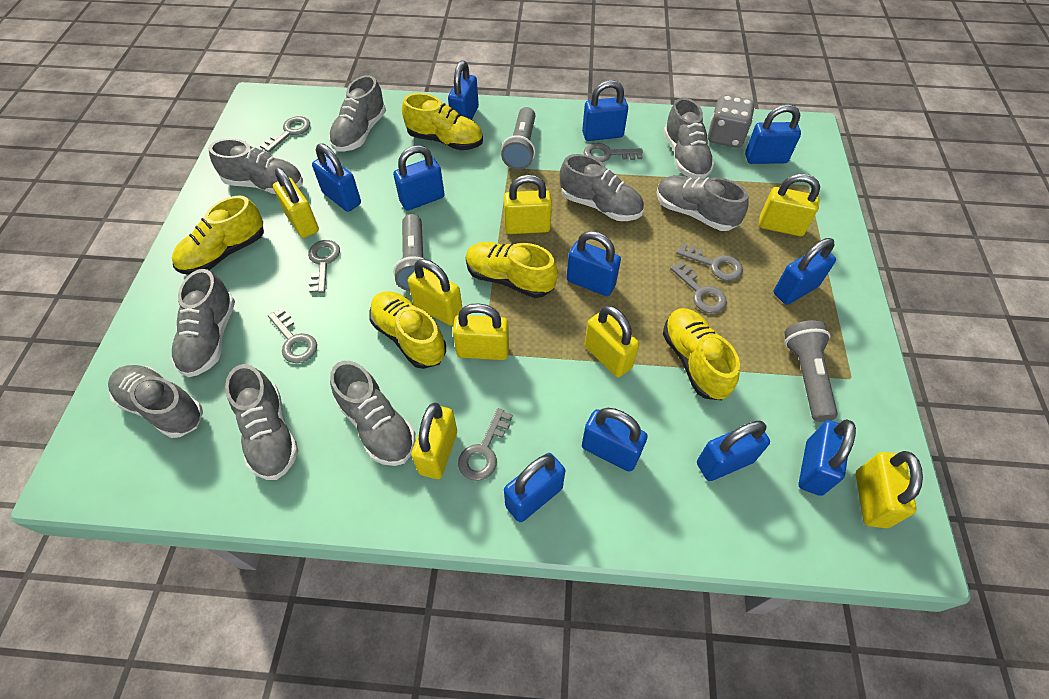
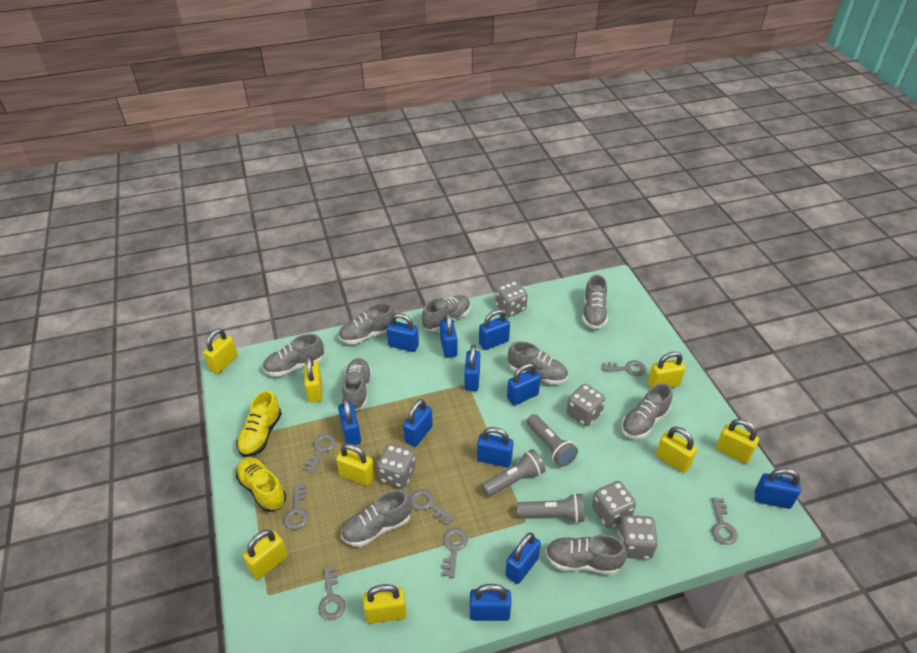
grey dice: 1 -> 5
yellow shoe: 5 -> 2

